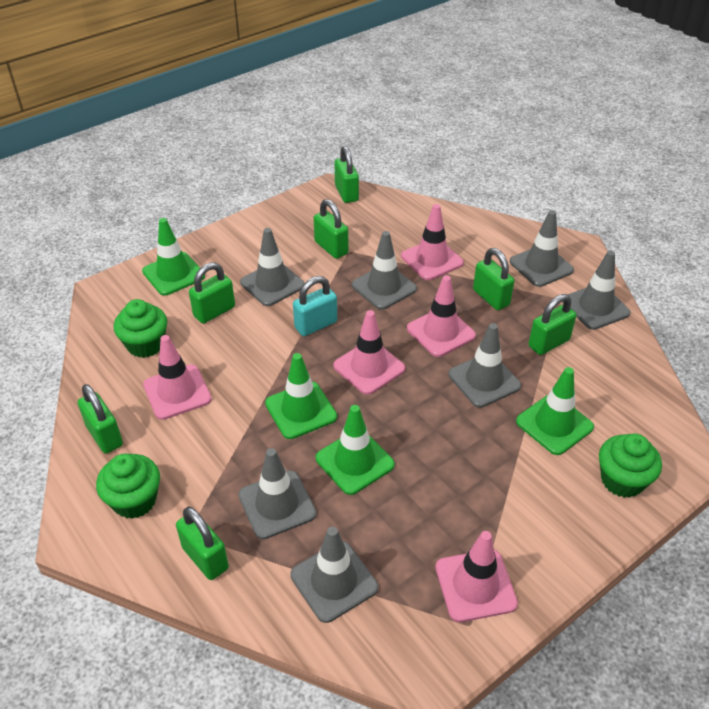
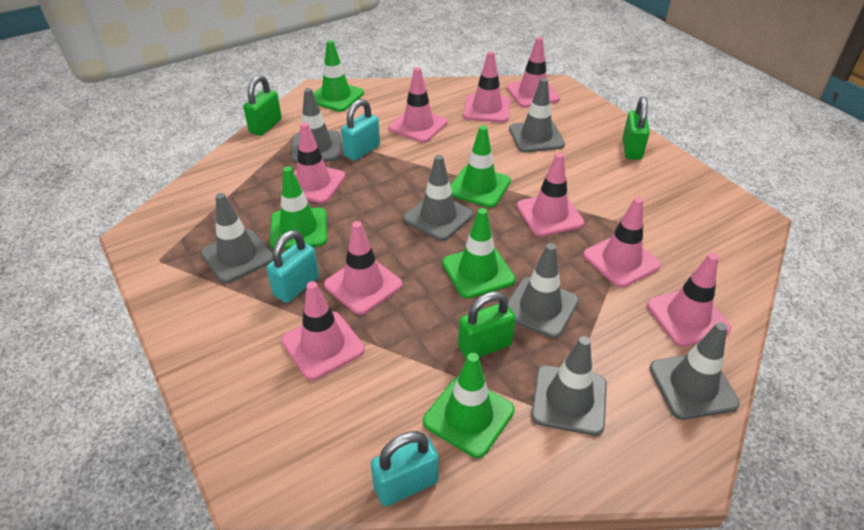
green cupcake: 3 -> 0
green padlock: 7 -> 3
green traffic cone: 4 -> 5
pink traffic cone: 5 -> 9
turquoise padlock: 1 -> 3

